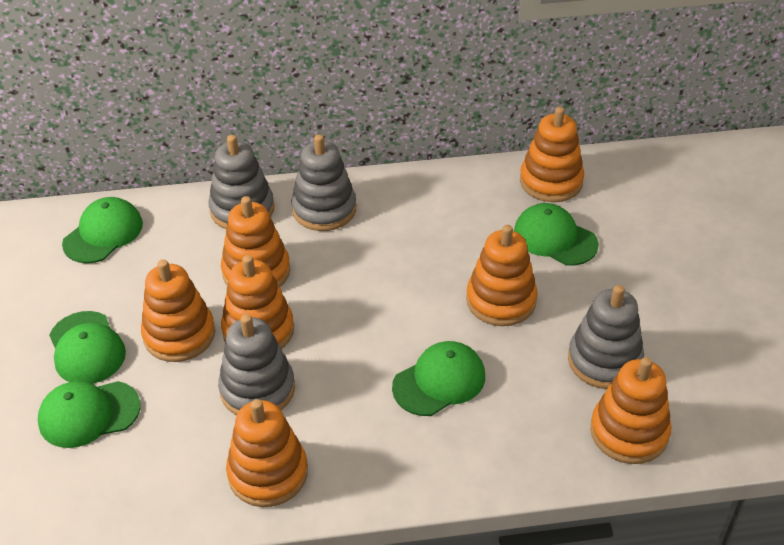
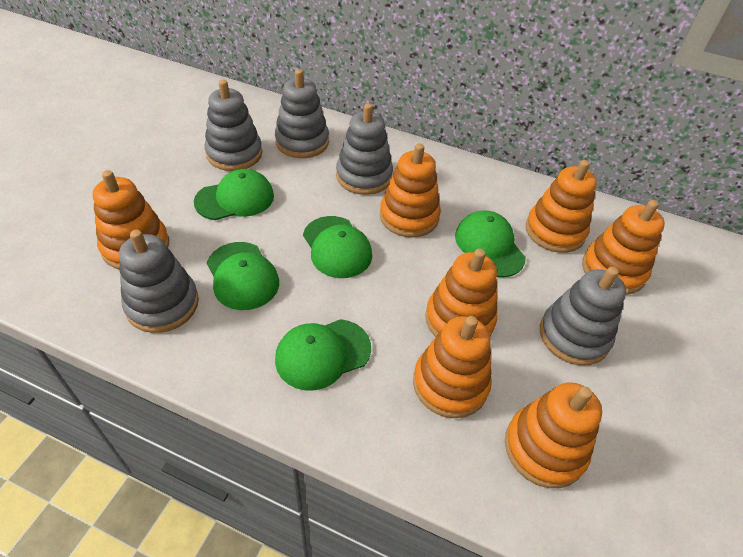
grey stacking toy: 4 -> 5

